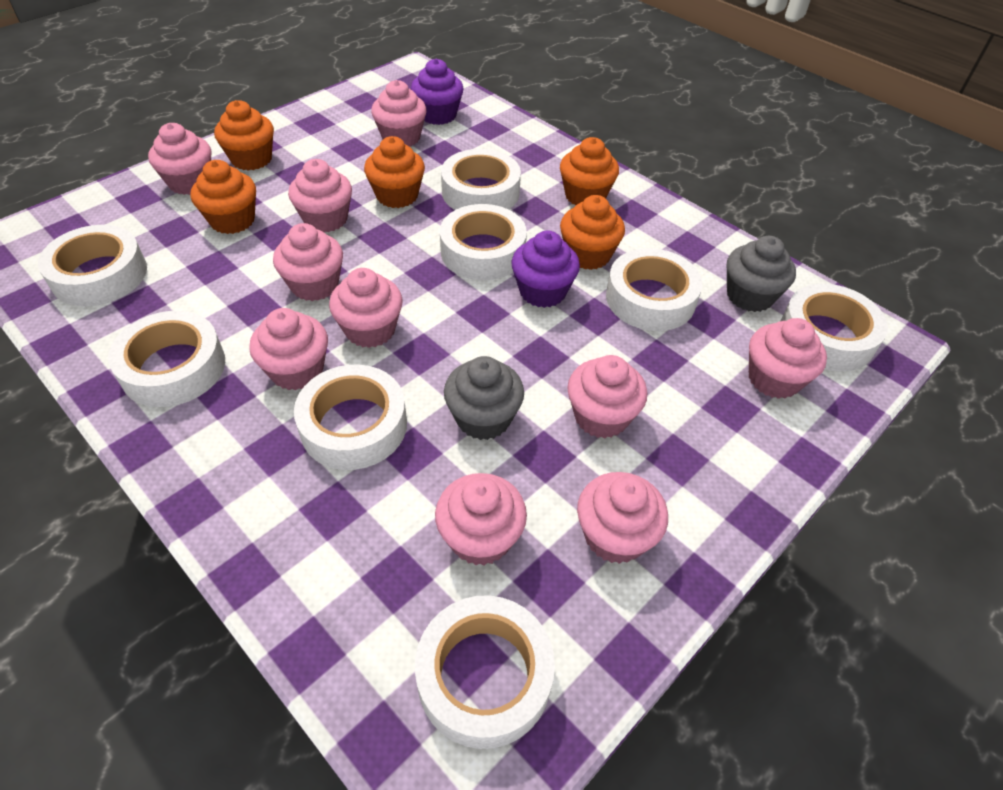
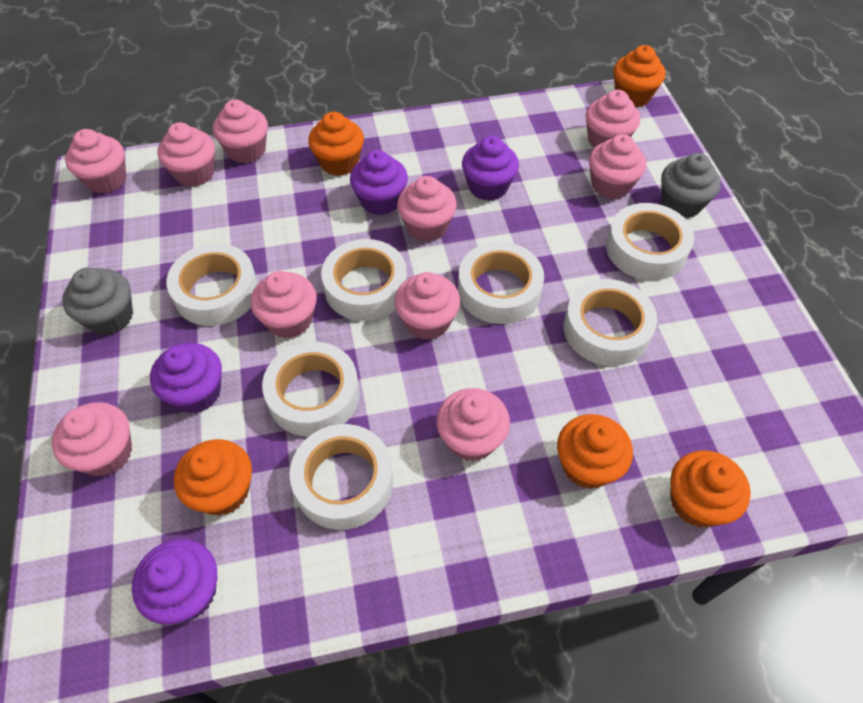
purple cupcake: 2 -> 4
white tape: 8 -> 7

